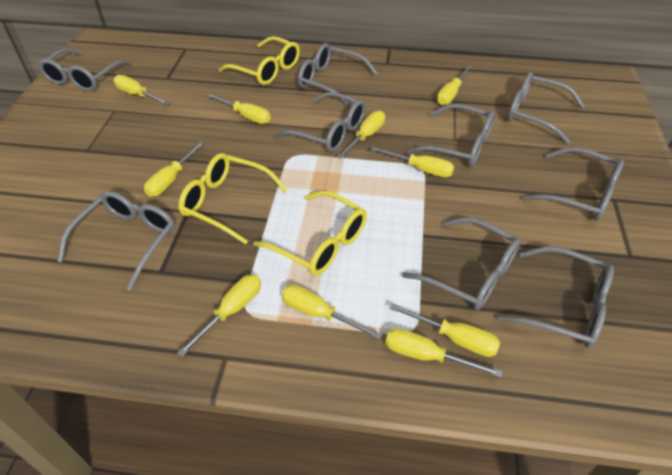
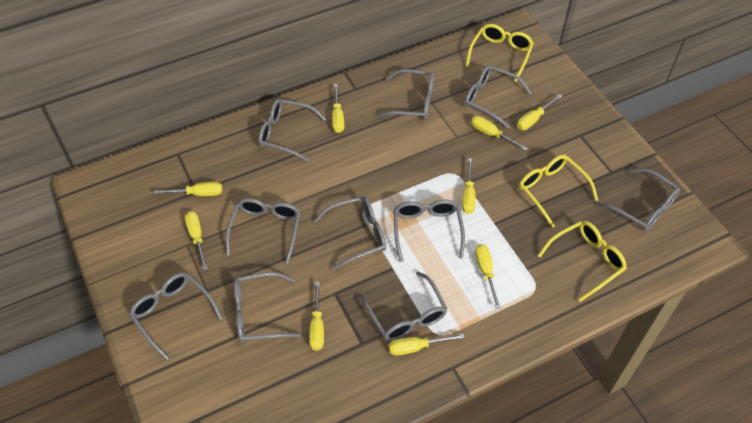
grey glasses: 9 -> 10
yellow screwdriver: 10 -> 9

